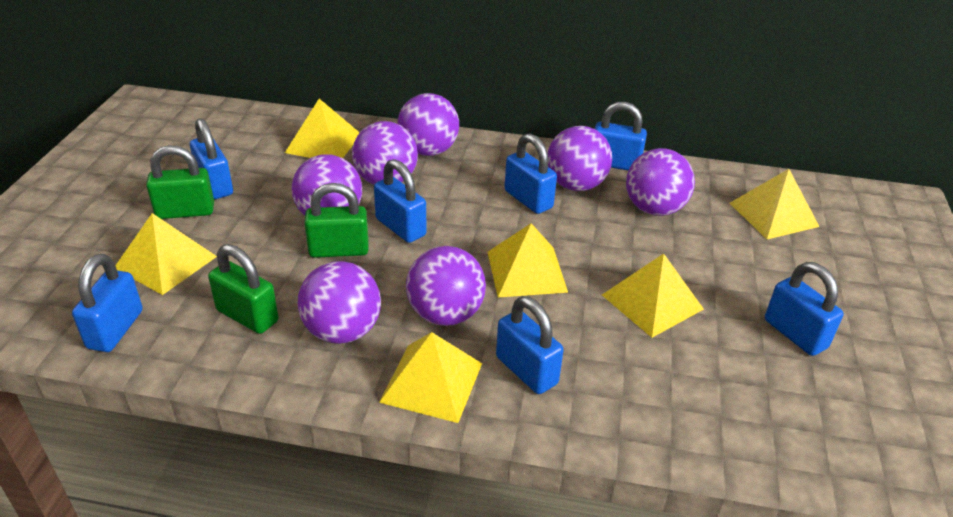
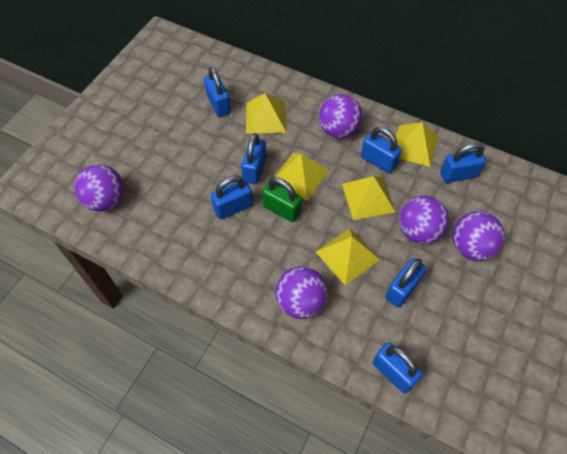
green padlock: 3 -> 1
purple ball: 7 -> 5
yellow pyramid: 6 -> 5

